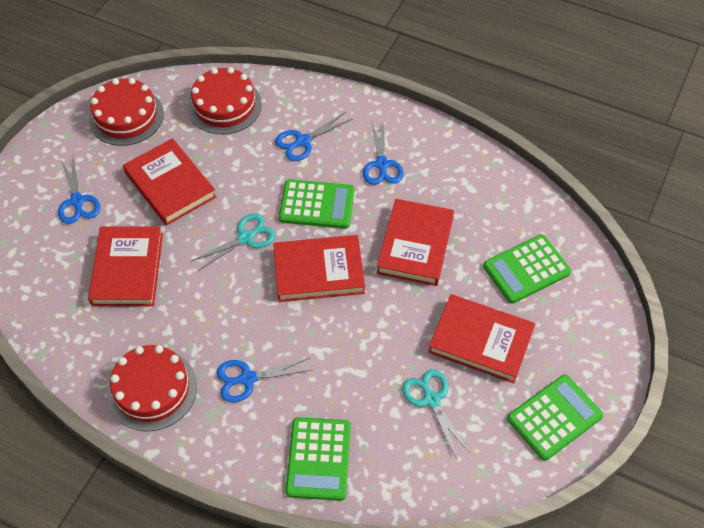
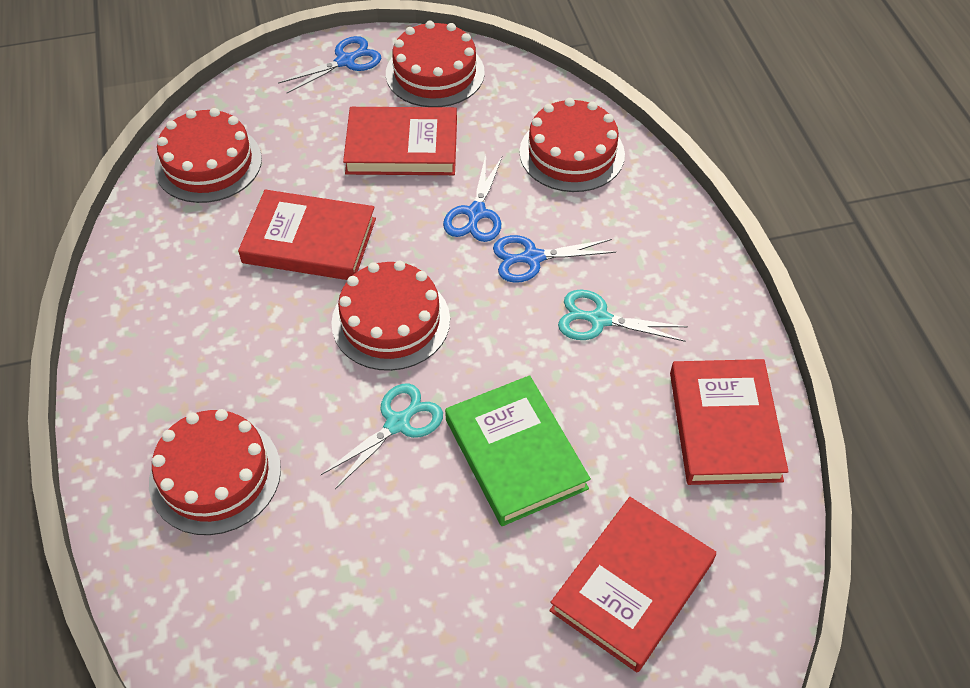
blue scissors: 4 -> 3
green book: 0 -> 1
green calculator: 4 -> 0
red book: 5 -> 4
red cake: 3 -> 5

